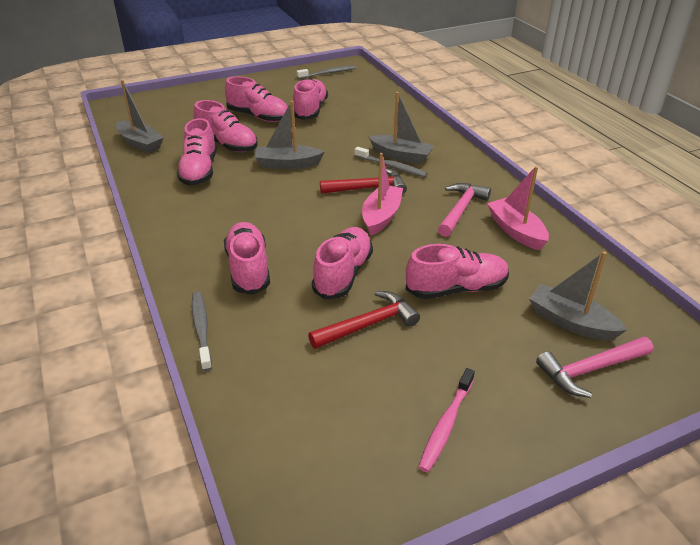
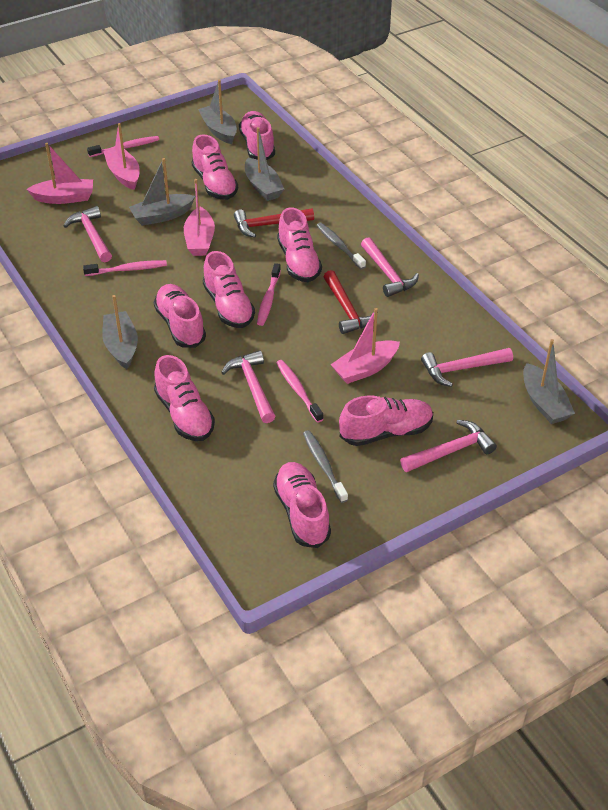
grey boat: 4 -> 5
grey toothbrush: 3 -> 2
pink boat: 2 -> 4
pink hammer: 2 -> 5
pink shoe: 7 -> 8
pink toothbrush: 1 -> 4

